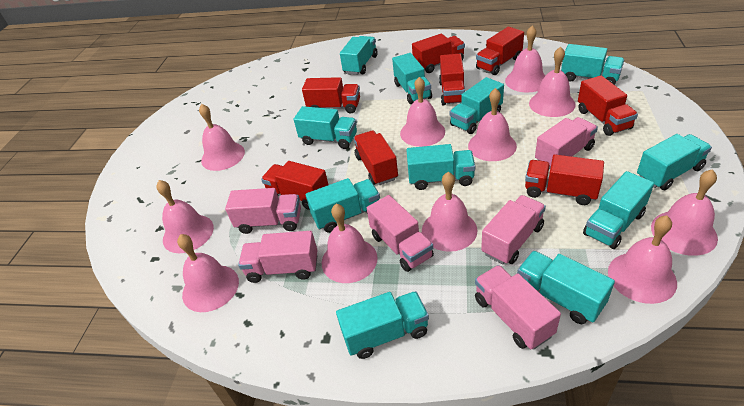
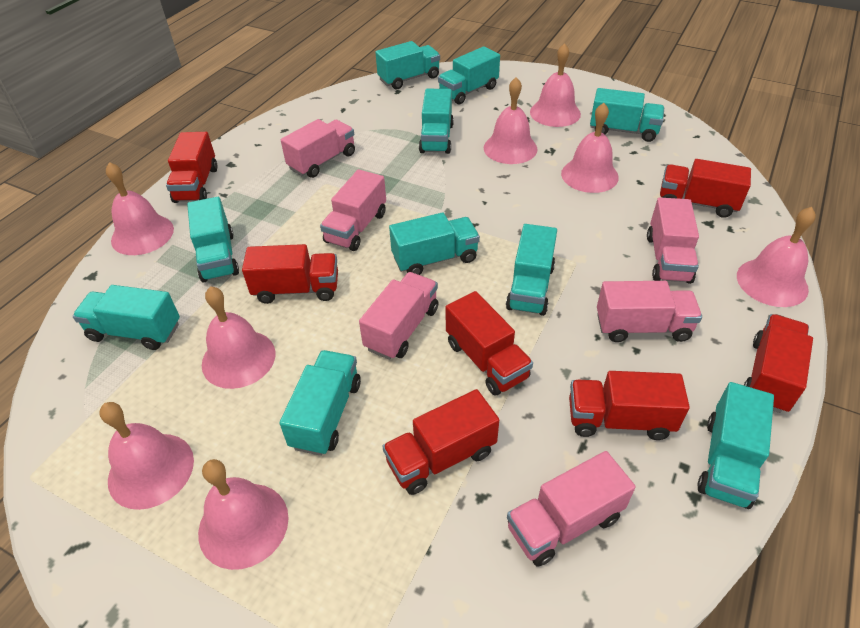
pink bell: 11 -> 8
red truck: 8 -> 7
turquoise truck: 11 -> 10

